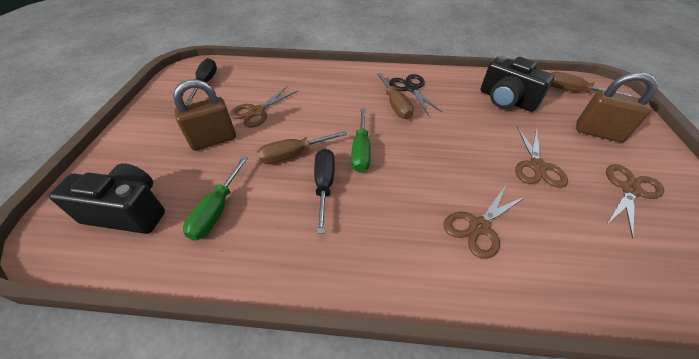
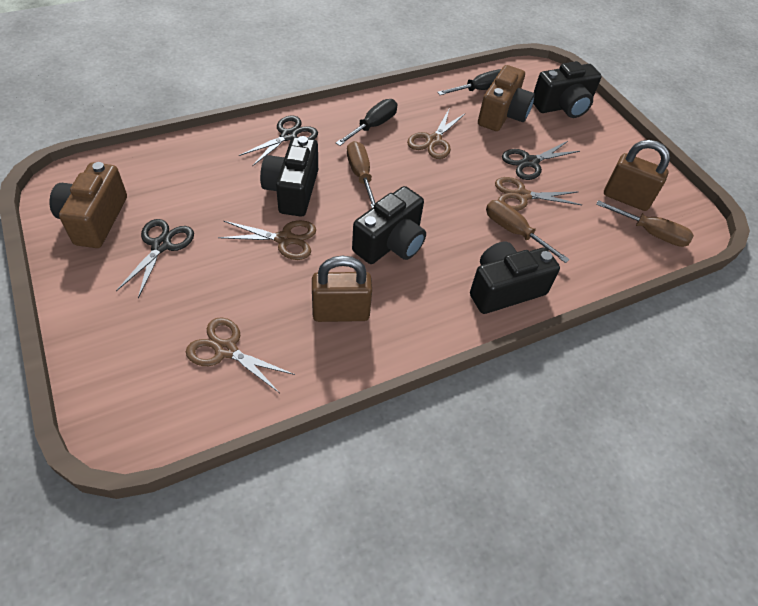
black camera: 2 -> 4
black scissors: 1 -> 3
brown camera: 0 -> 2
green screwdriver: 2 -> 0

